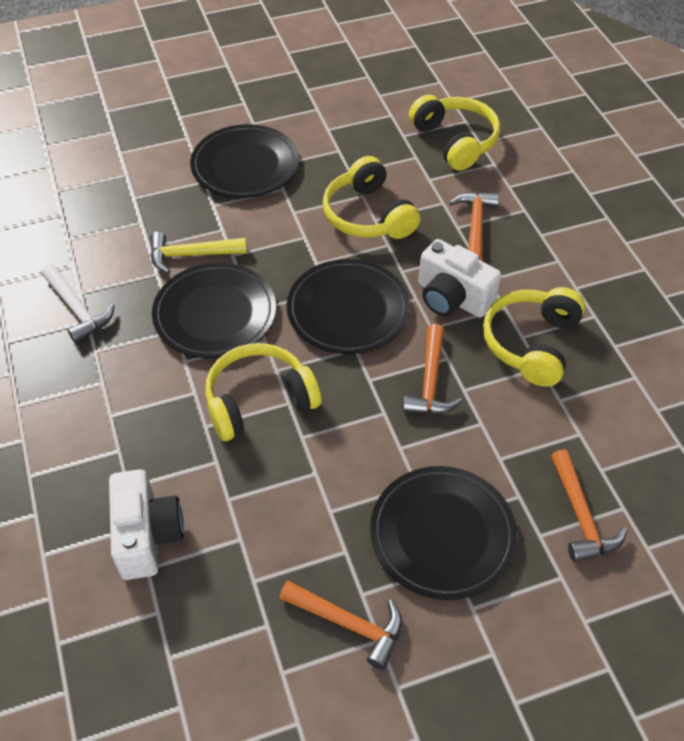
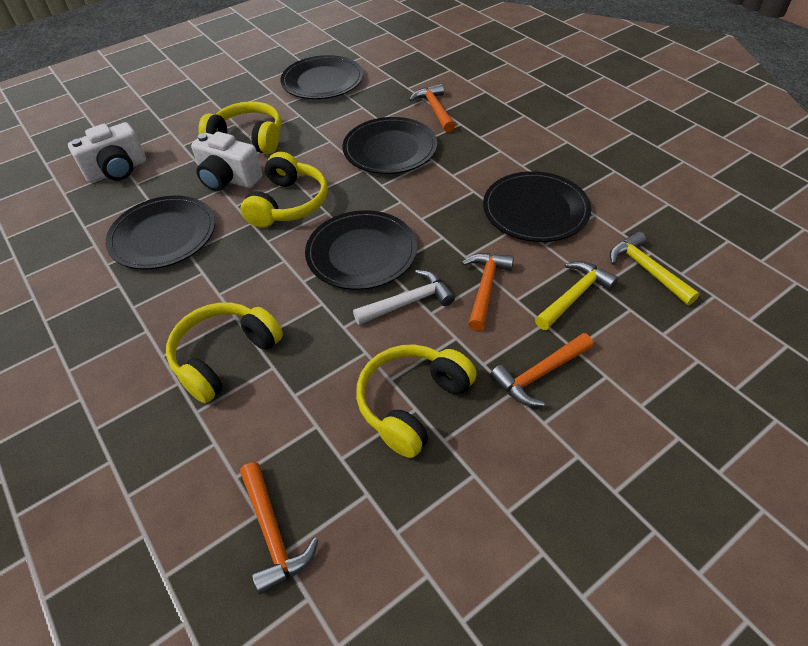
black plate: 4 -> 5
yellow hammer: 1 -> 2

